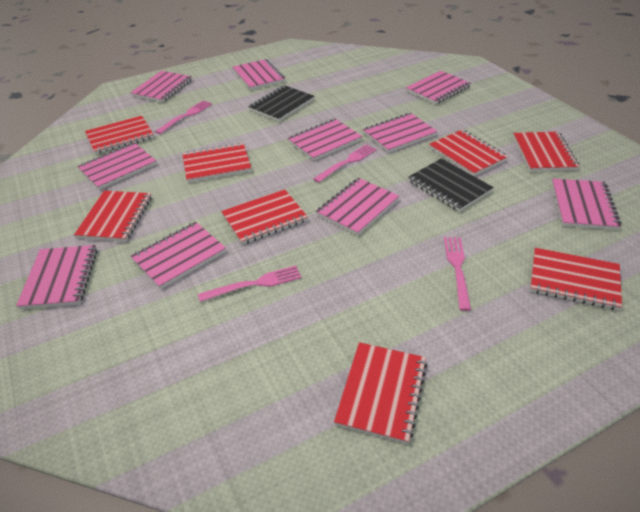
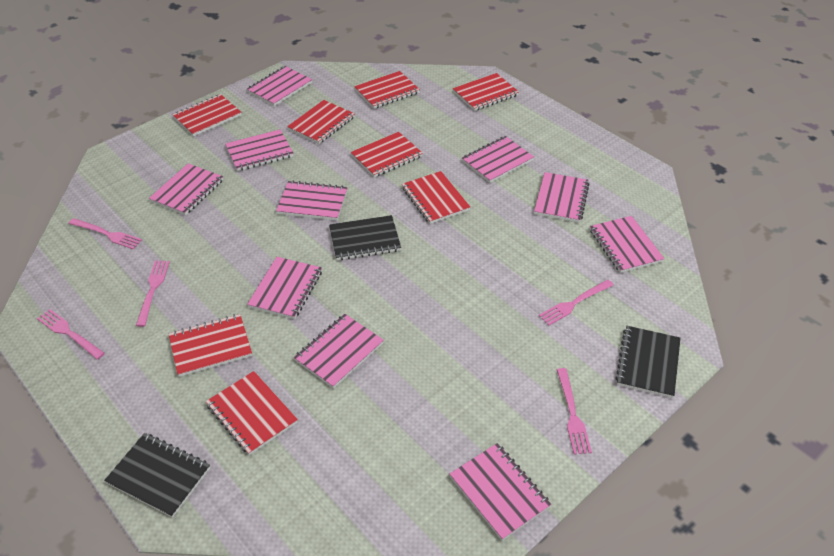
black notebook: 2 -> 3
pink fork: 4 -> 5

